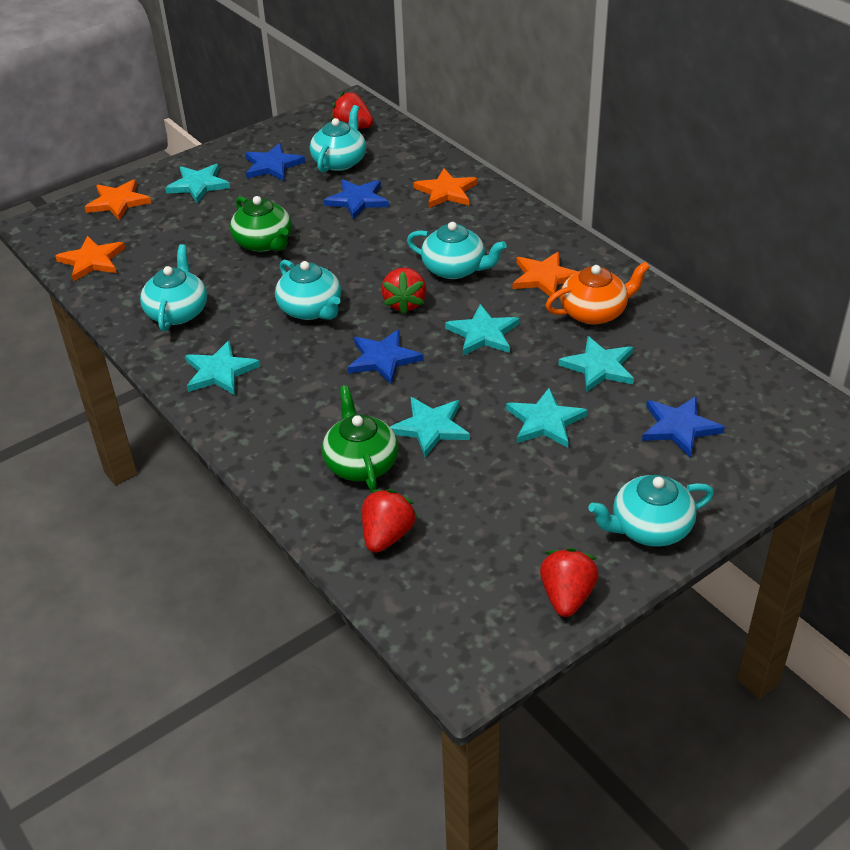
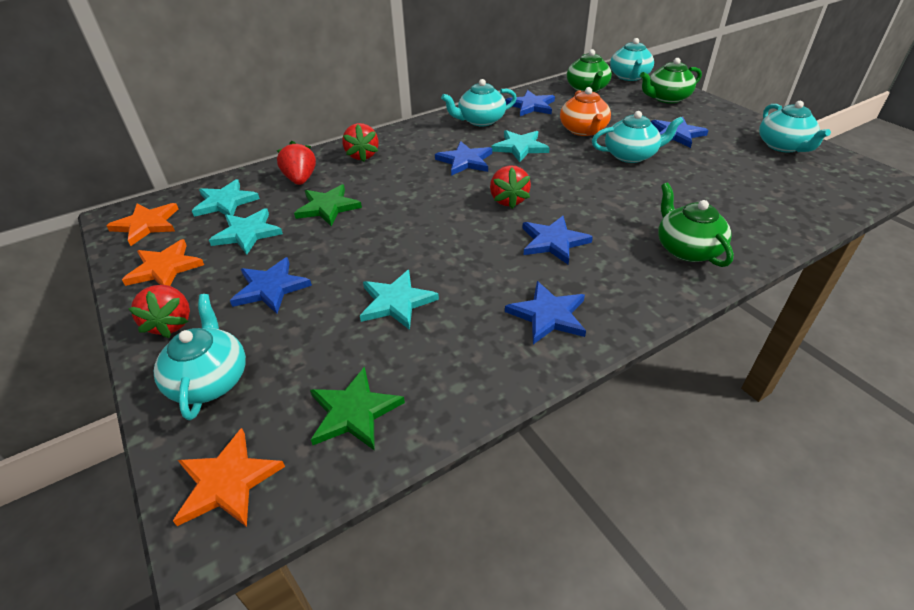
blue star: 4 -> 6
green star: 0 -> 2
green teapot: 2 -> 3
orange star: 4 -> 3
turquoise star: 6 -> 4

